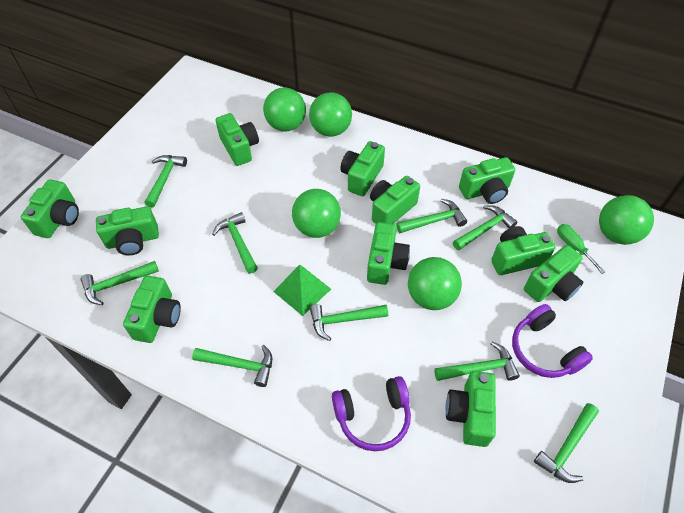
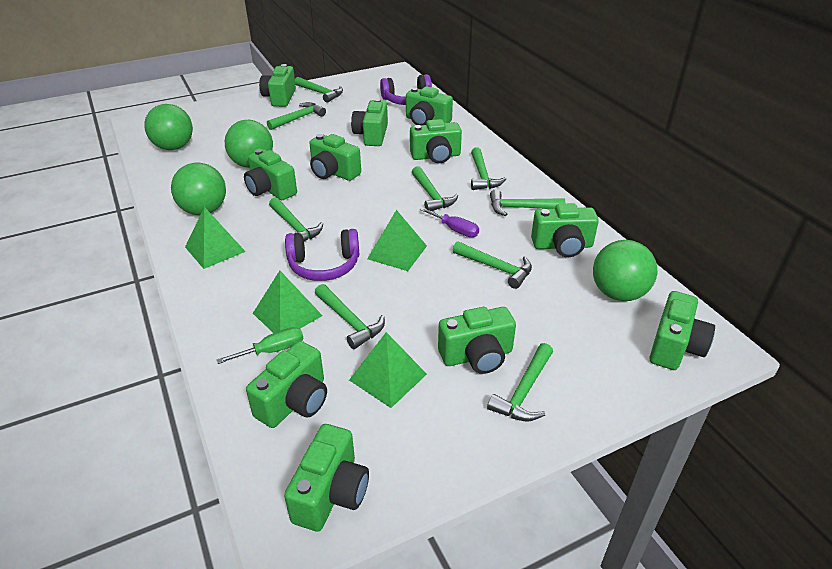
green ball: 5 -> 4
green pyramid: 1 -> 4
purple screwdriver: 0 -> 1

